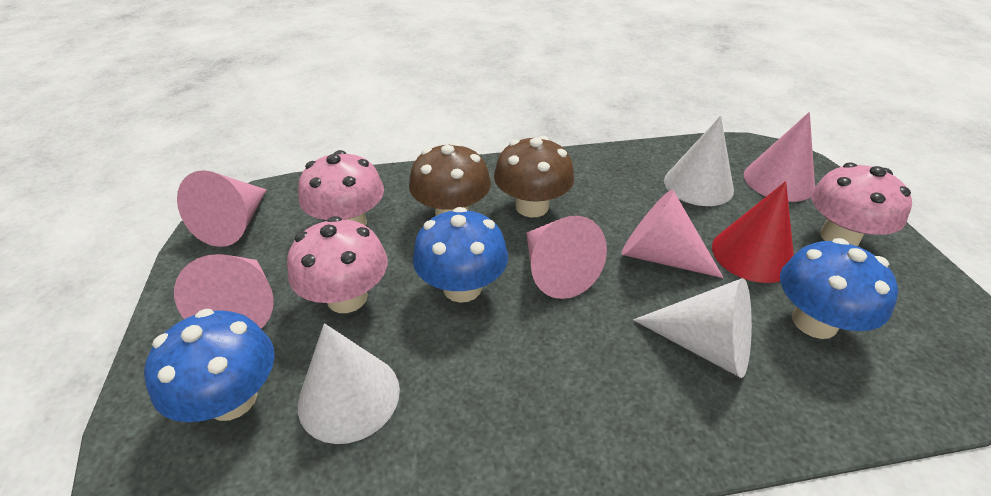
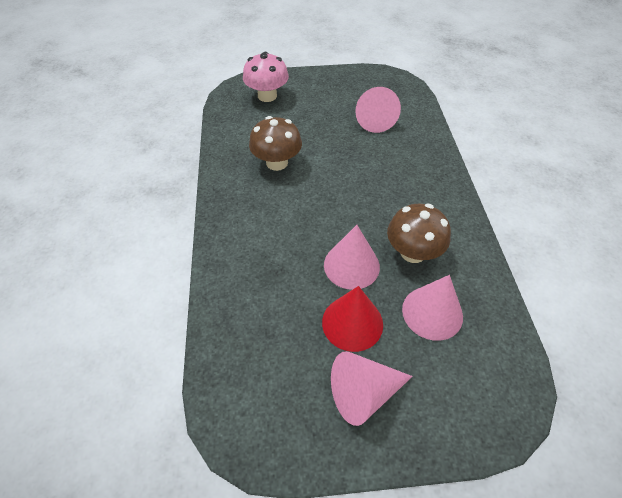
blue mushroom: 3 -> 0
pink cone: 5 -> 4
pink mushroom: 3 -> 1
white cone: 3 -> 0

